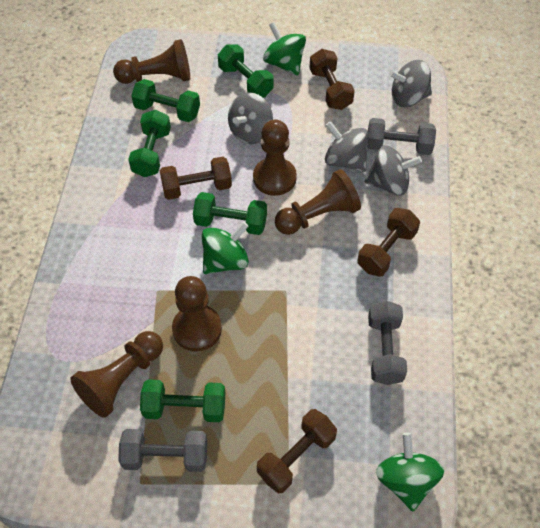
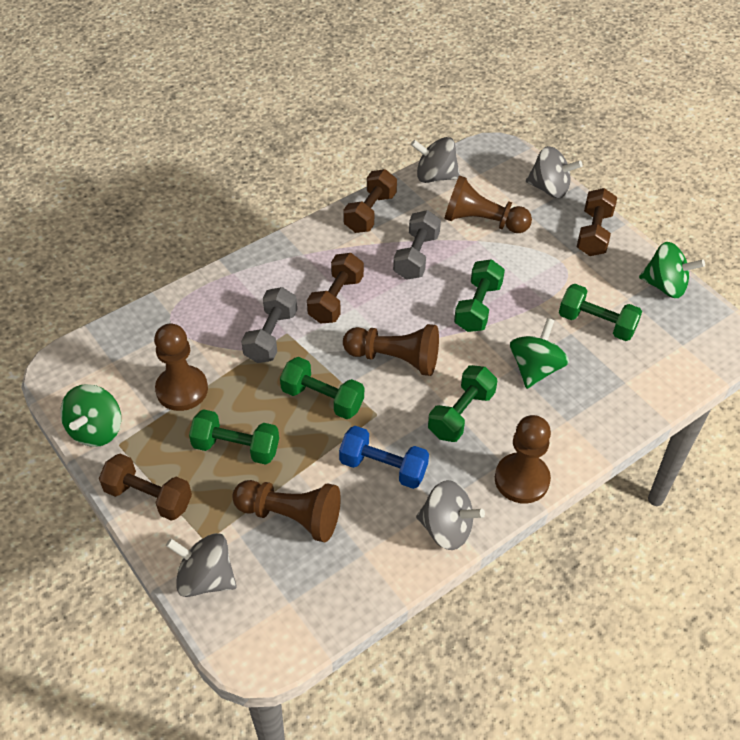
blue dumbbell: 0 -> 1
grey dumbbell: 3 -> 2

